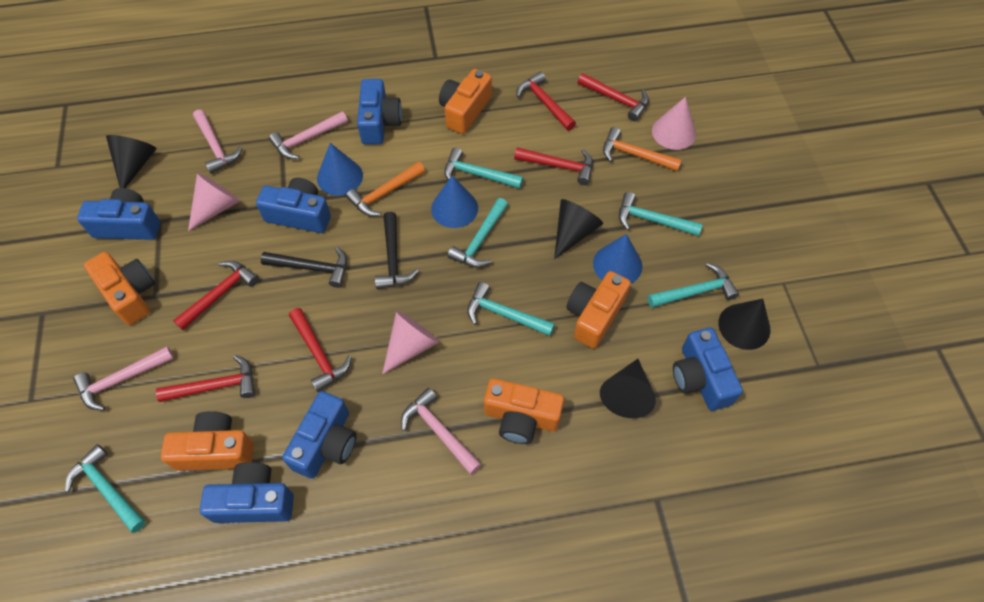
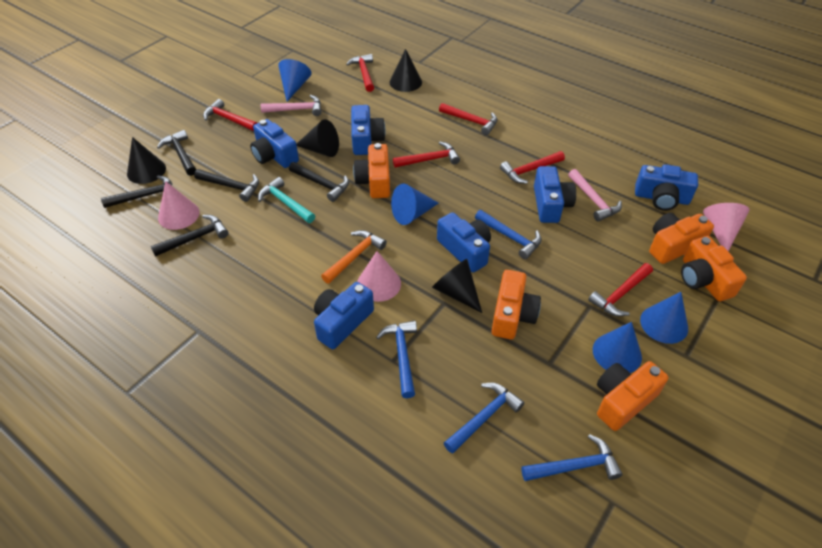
black hammer: 2 -> 5
blue cone: 3 -> 4
blue hammer: 0 -> 4
orange hammer: 2 -> 1
pink hammer: 4 -> 2
turquoise hammer: 6 -> 1

